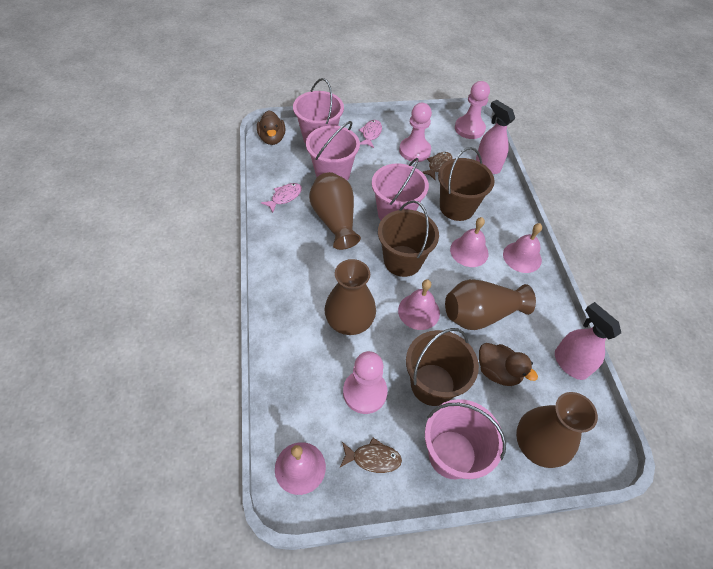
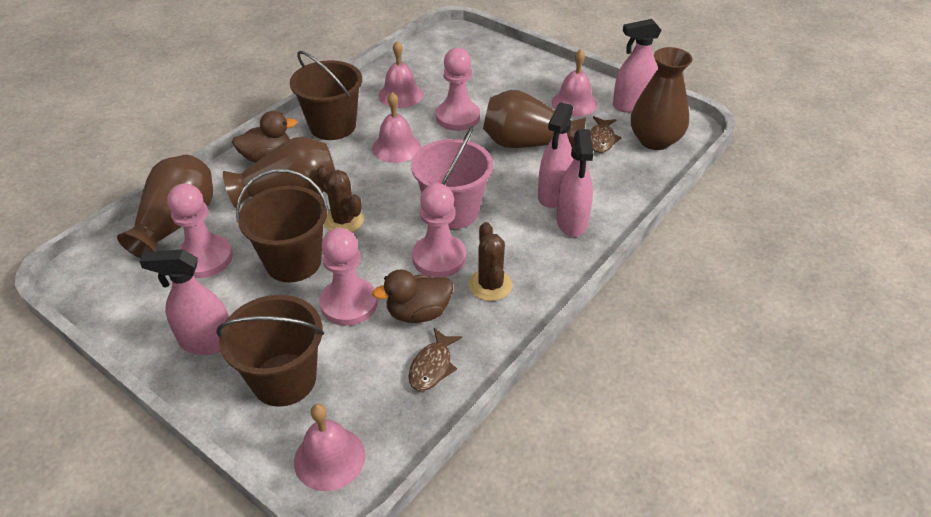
brown cactus: 0 -> 2
pink bucket: 4 -> 1
pink fish: 2 -> 0
pink pawn: 3 -> 4
pink spray bottle: 2 -> 4

